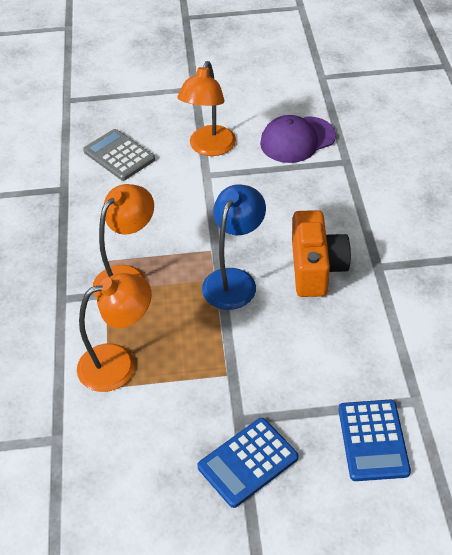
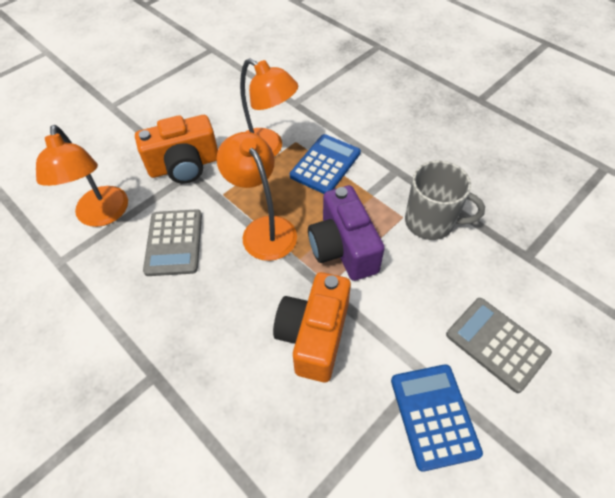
blue lamp: 1 -> 0
grey calculator: 1 -> 2
grey mug: 0 -> 1
orange camera: 1 -> 2
purple camera: 0 -> 1
purple cap: 1 -> 0

